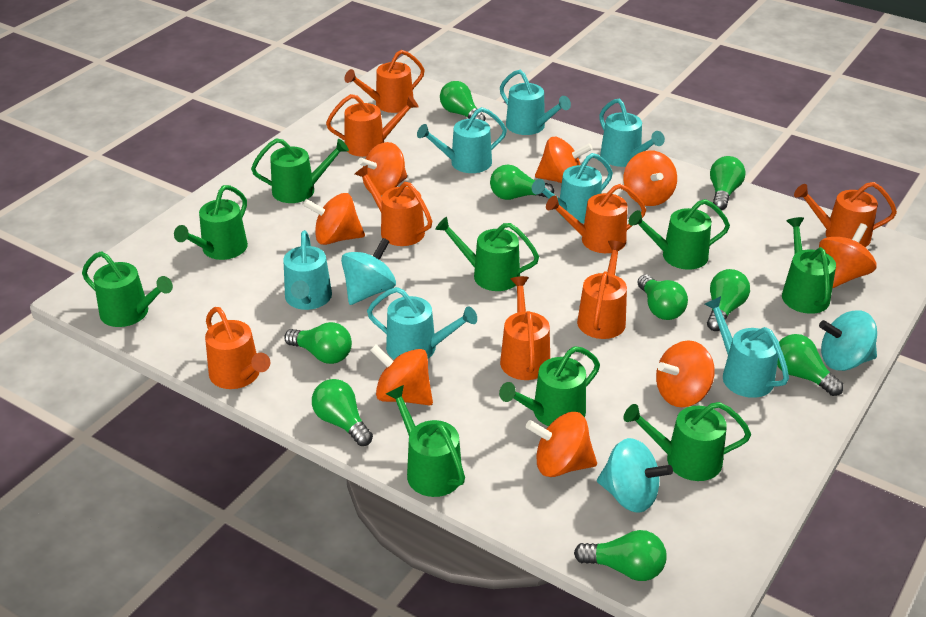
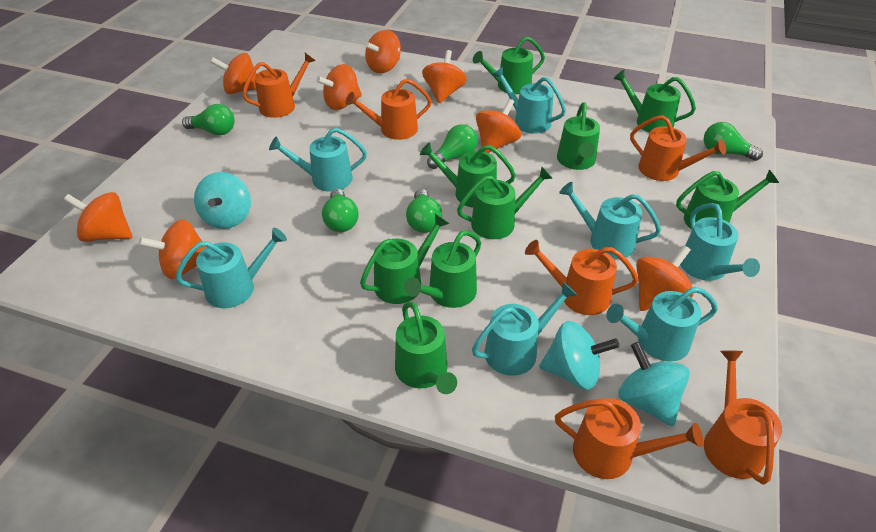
green light bulb: 9 -> 5
orange watering can: 8 -> 6

